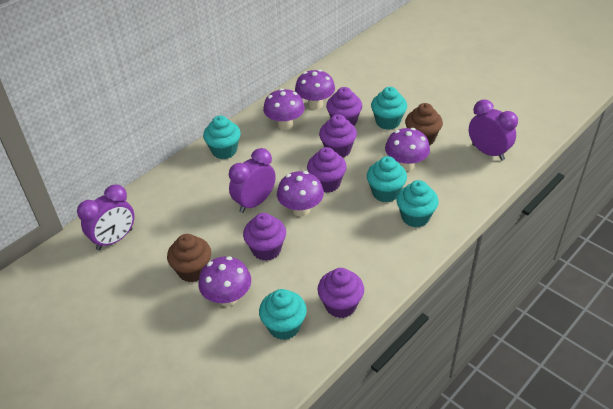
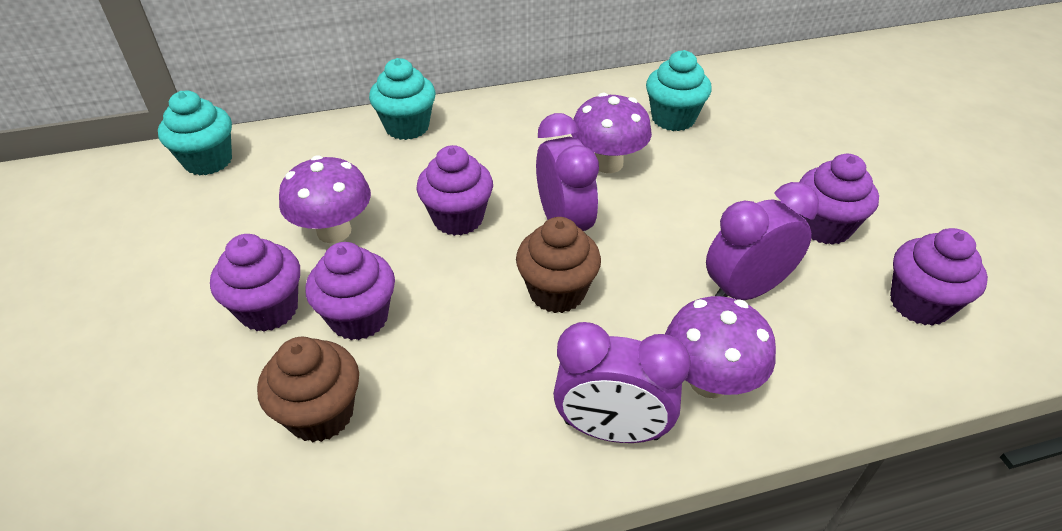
purple mushroom: 5 -> 3
turquoise cupcake: 5 -> 3

